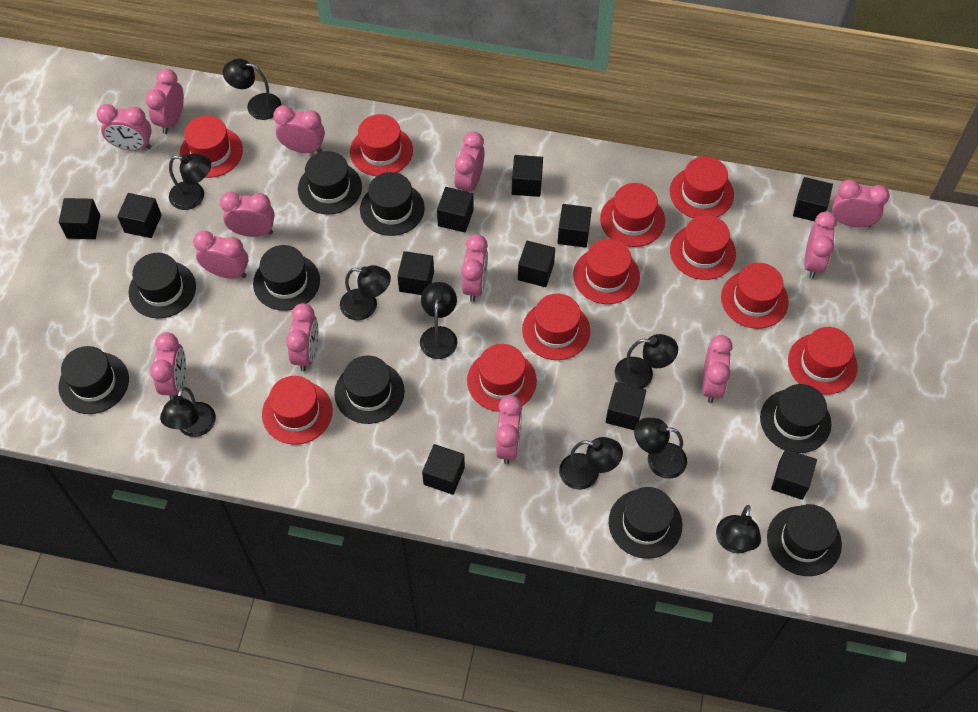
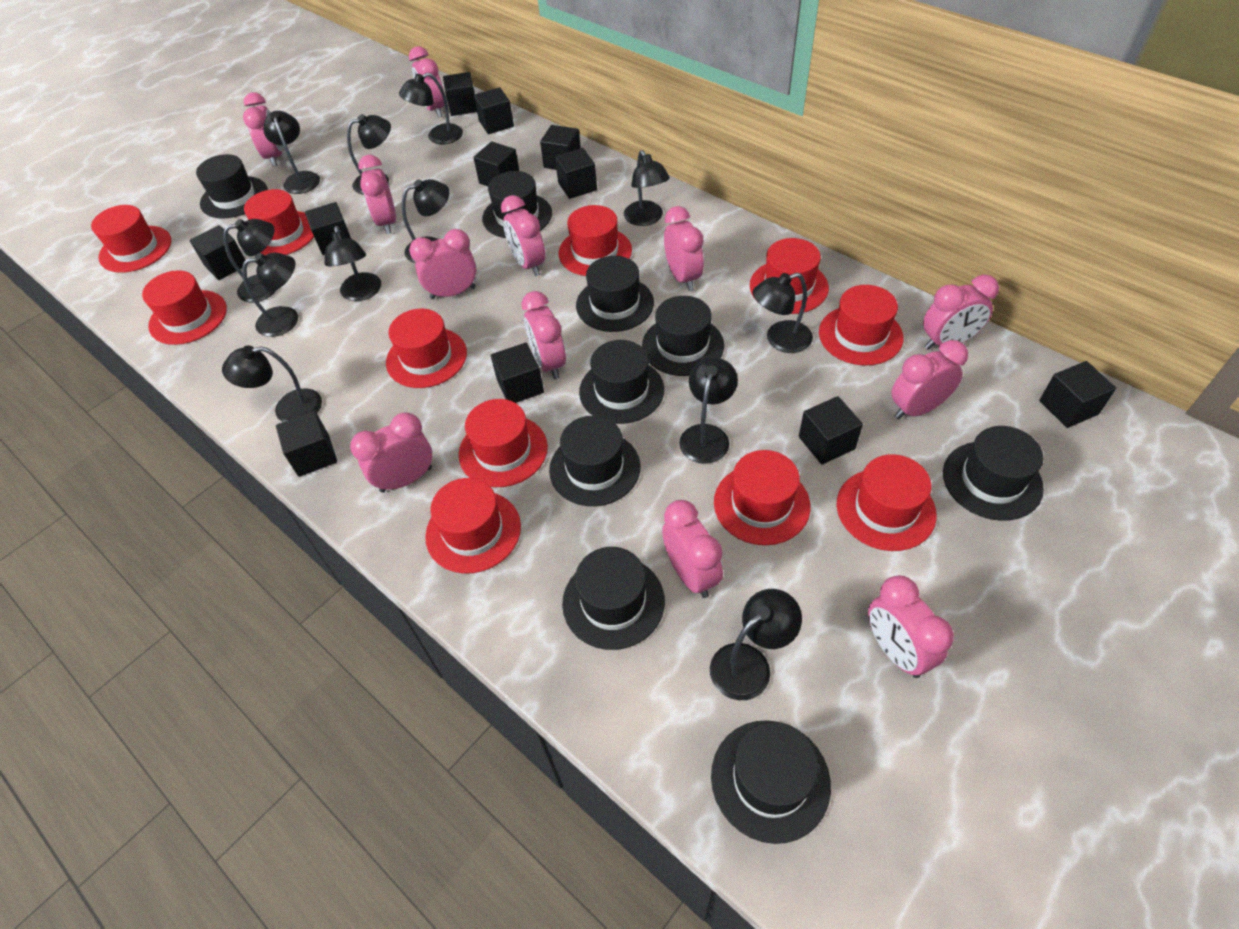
black lamp: 9 -> 12
pink clock: 13 -> 12

